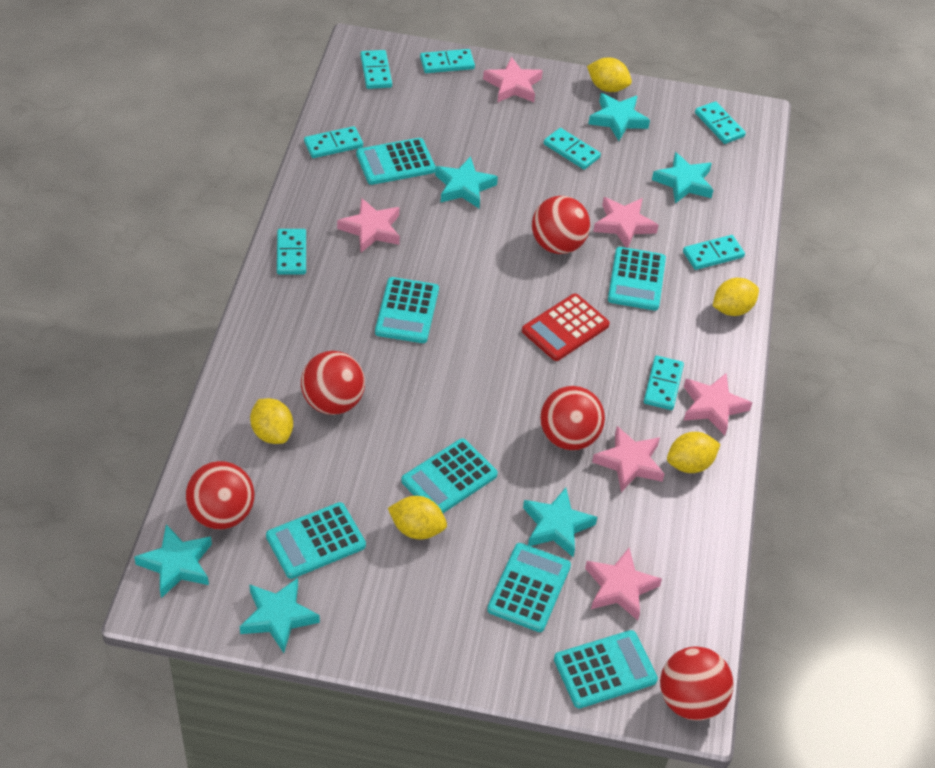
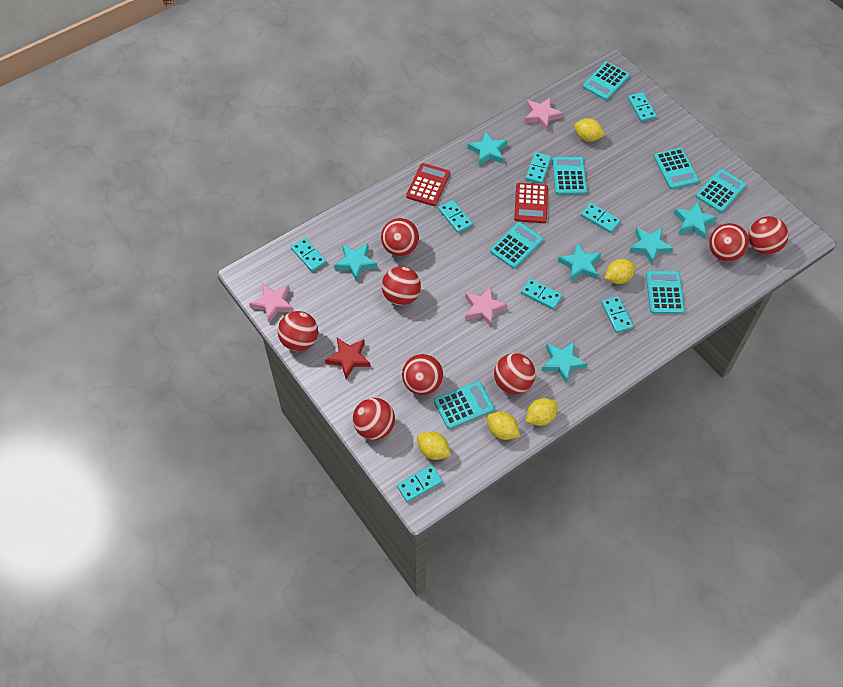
pink star: 6 -> 3
red ball: 5 -> 8
red calculator: 1 -> 2
red star: 0 -> 1

